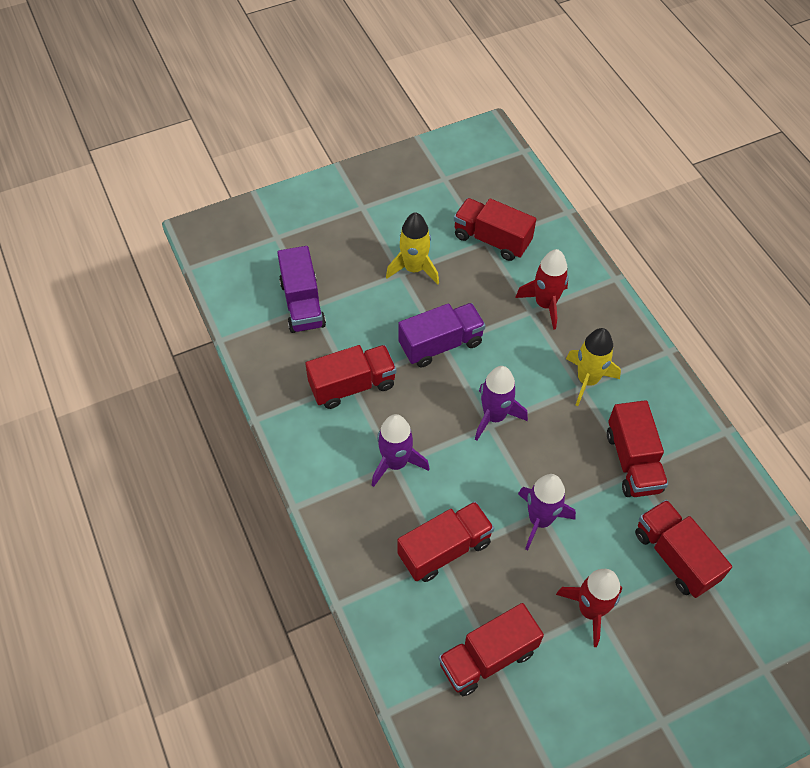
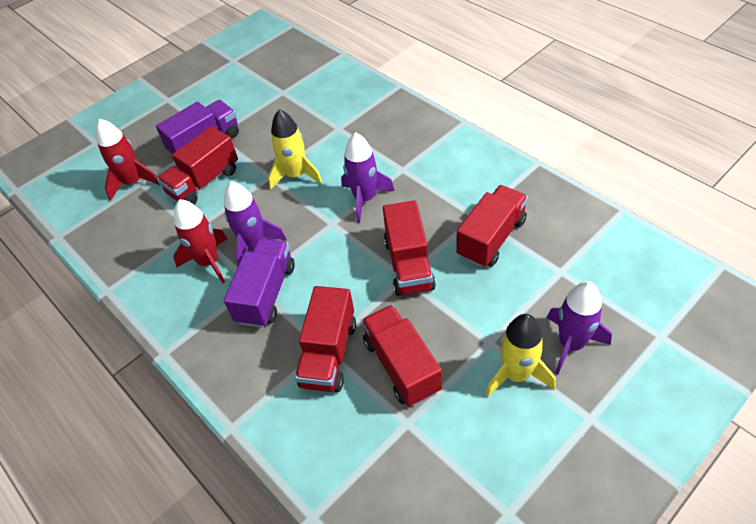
red truck: 6 -> 5

